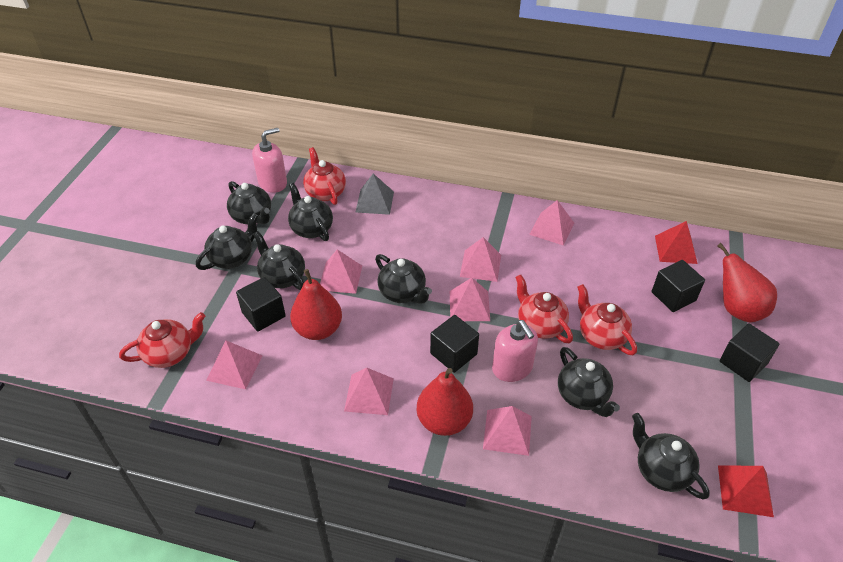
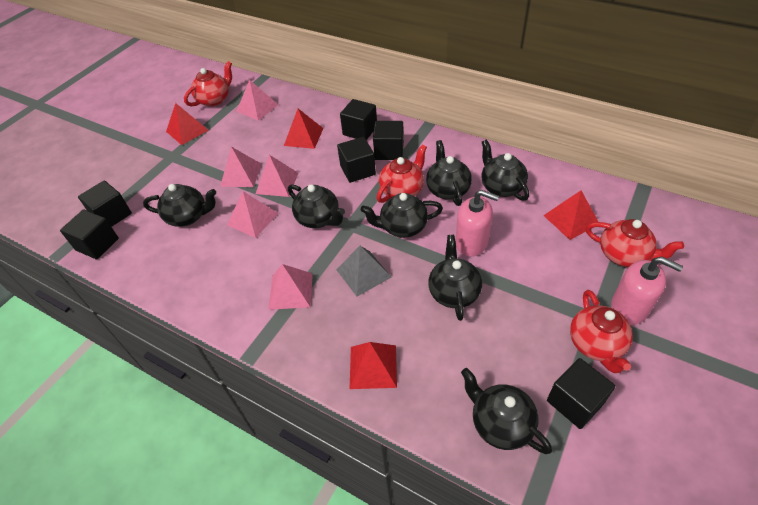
black cube: 4 -> 6
pink pyramid: 7 -> 5
red pear: 3 -> 0
red pyramid: 2 -> 4

